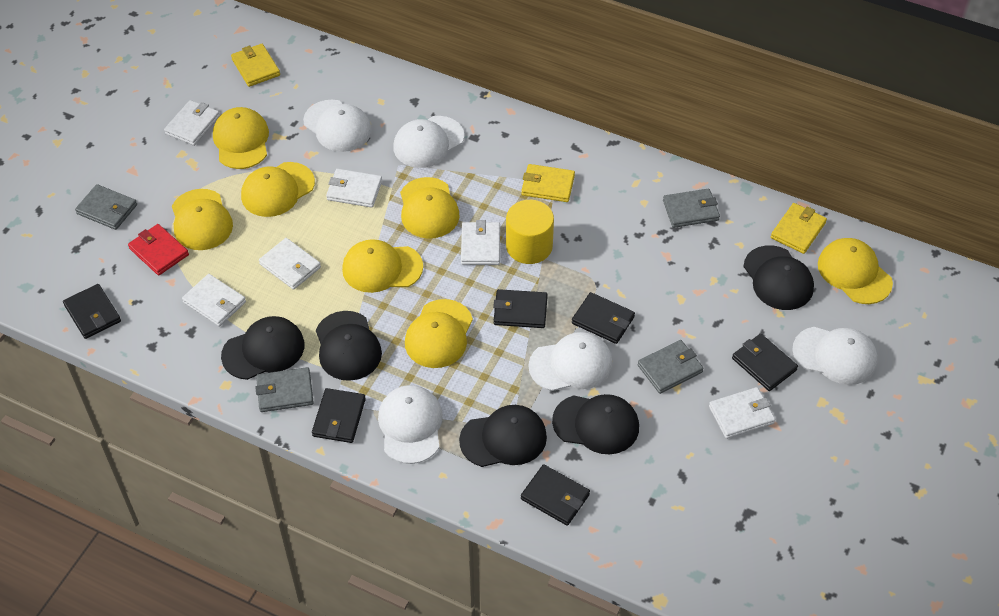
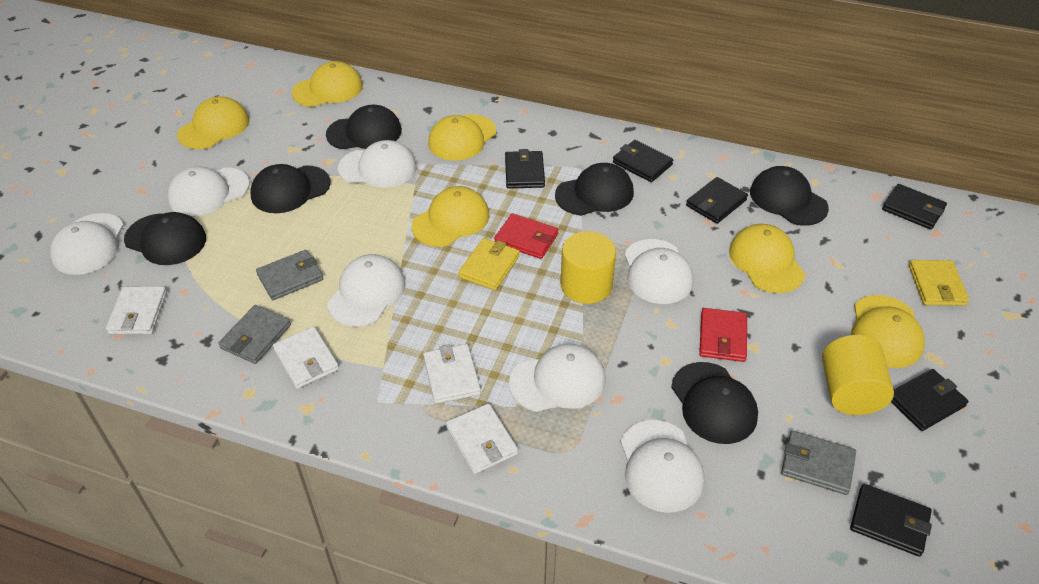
black cap: 5 -> 6
grey wallet: 4 -> 3
red wallet: 1 -> 2
white cap: 5 -> 7
white wallet: 6 -> 4
yellow cap: 7 -> 6
yellow cylinder: 1 -> 2
yellow wallet: 3 -> 2

